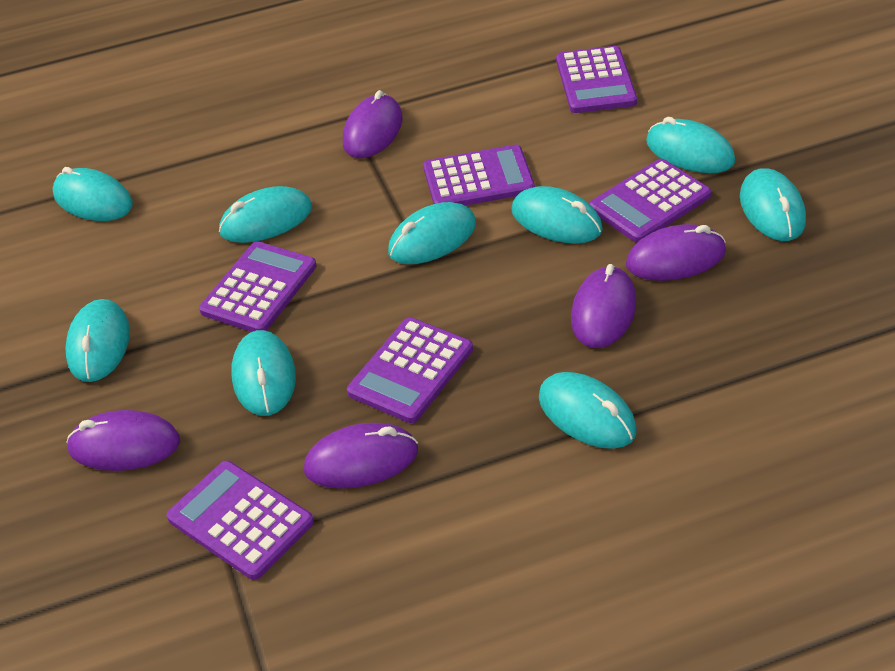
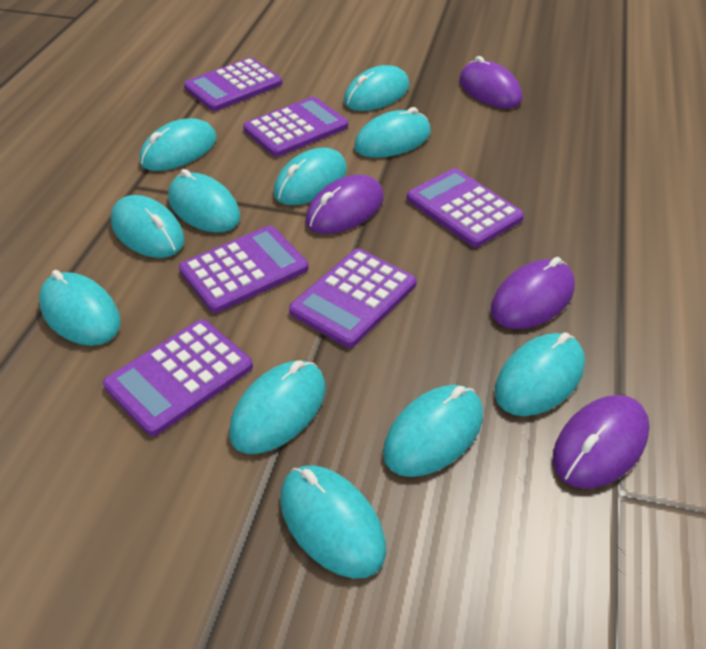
purple mouse: 5 -> 4
turquoise mouse: 9 -> 11

